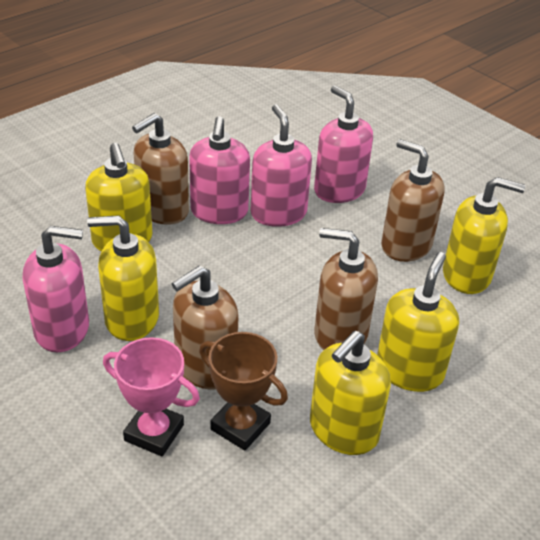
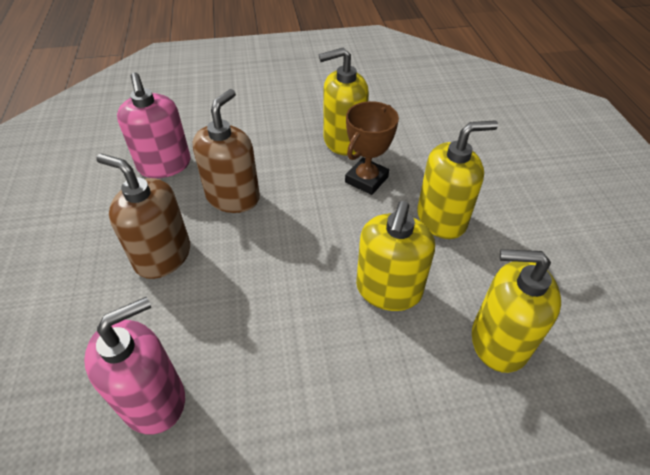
brown soap dispenser: 4 -> 2
pink soap dispenser: 4 -> 2
pink trophy: 1 -> 0
yellow soap dispenser: 5 -> 4

